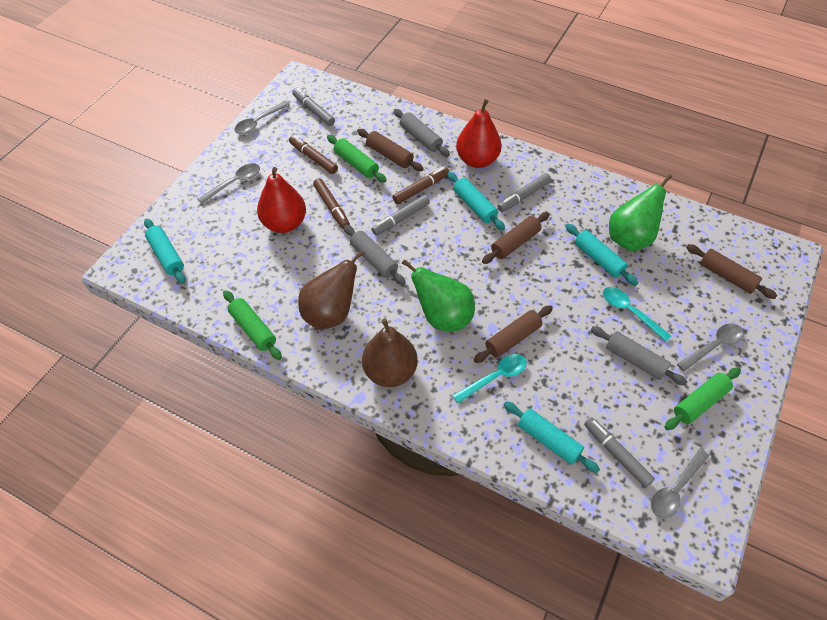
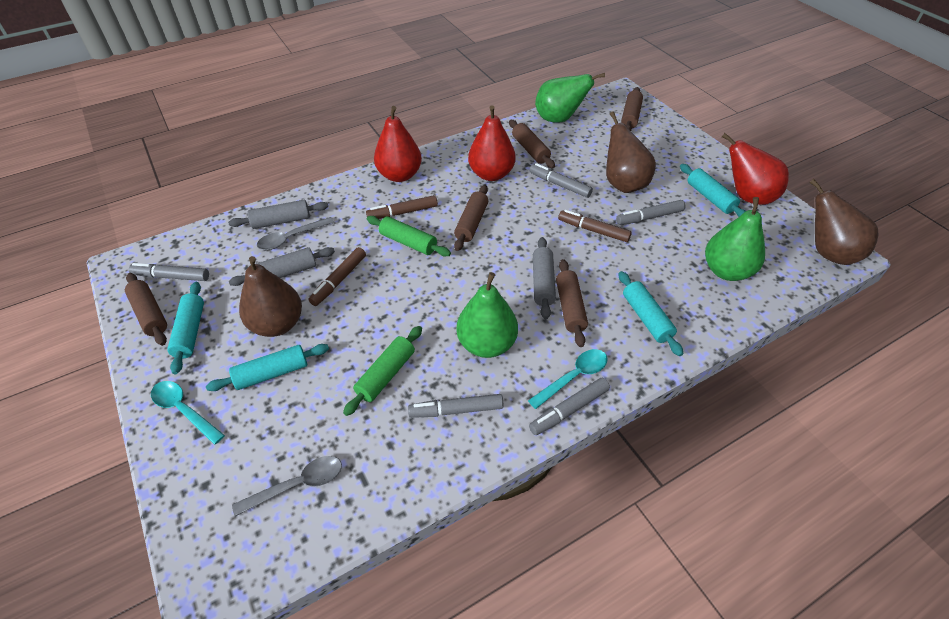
brown pear: 2 -> 3
brown rolling pin: 4 -> 5
green pear: 2 -> 3
green rolling pin: 3 -> 2
grey marker: 4 -> 5
grey spoon: 4 -> 2
red pear: 2 -> 3

